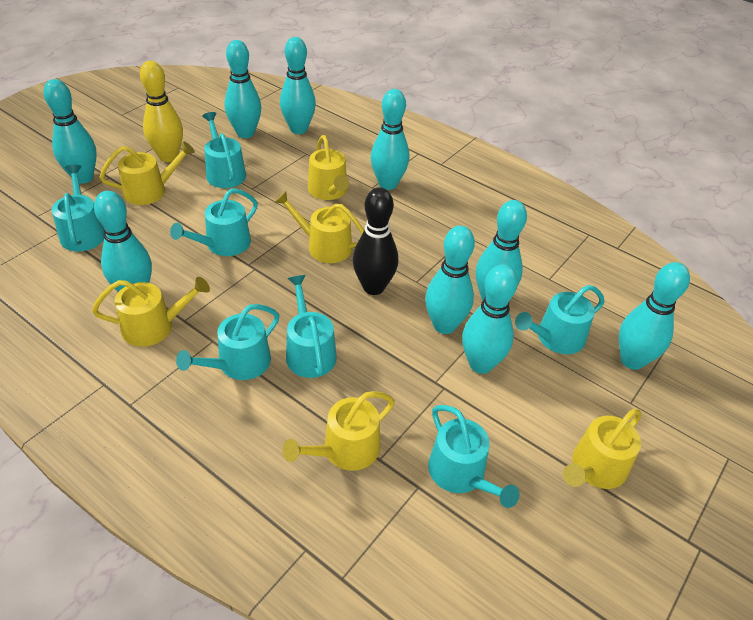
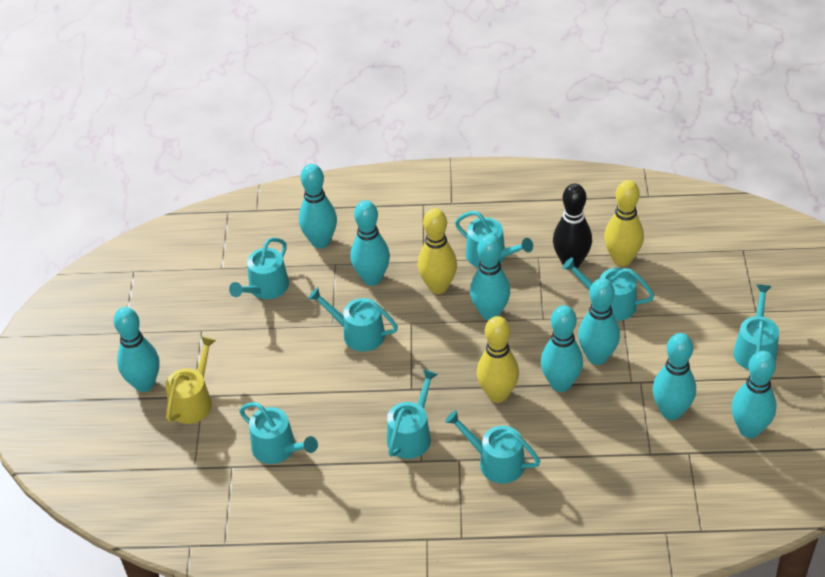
turquoise bowling pin: 9 -> 8
turquoise watering can: 7 -> 8
yellow bowling pin: 1 -> 3
yellow watering can: 6 -> 1

